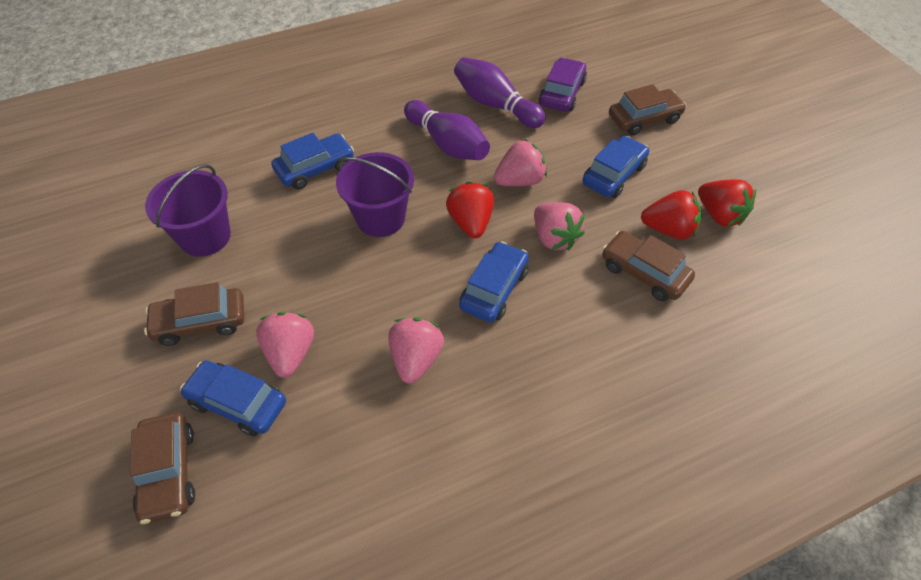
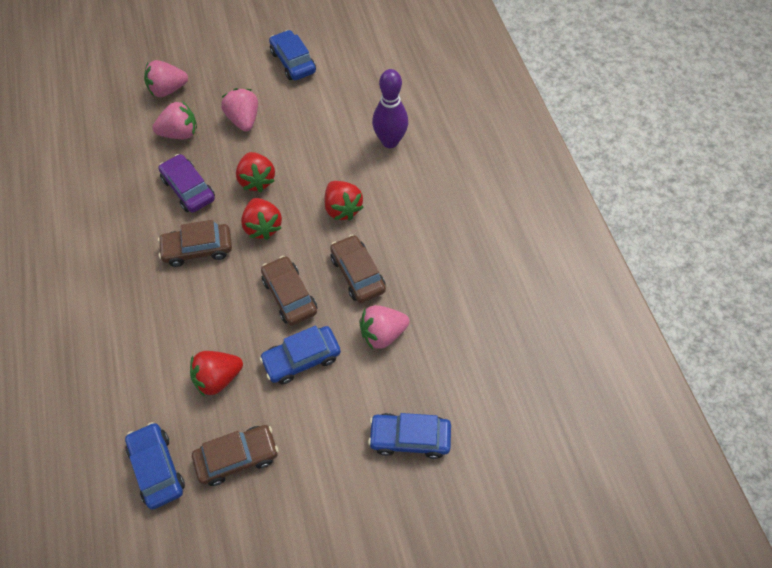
purple bowling pin: 2 -> 1
purple bucket: 2 -> 0
red strawberry: 3 -> 4

